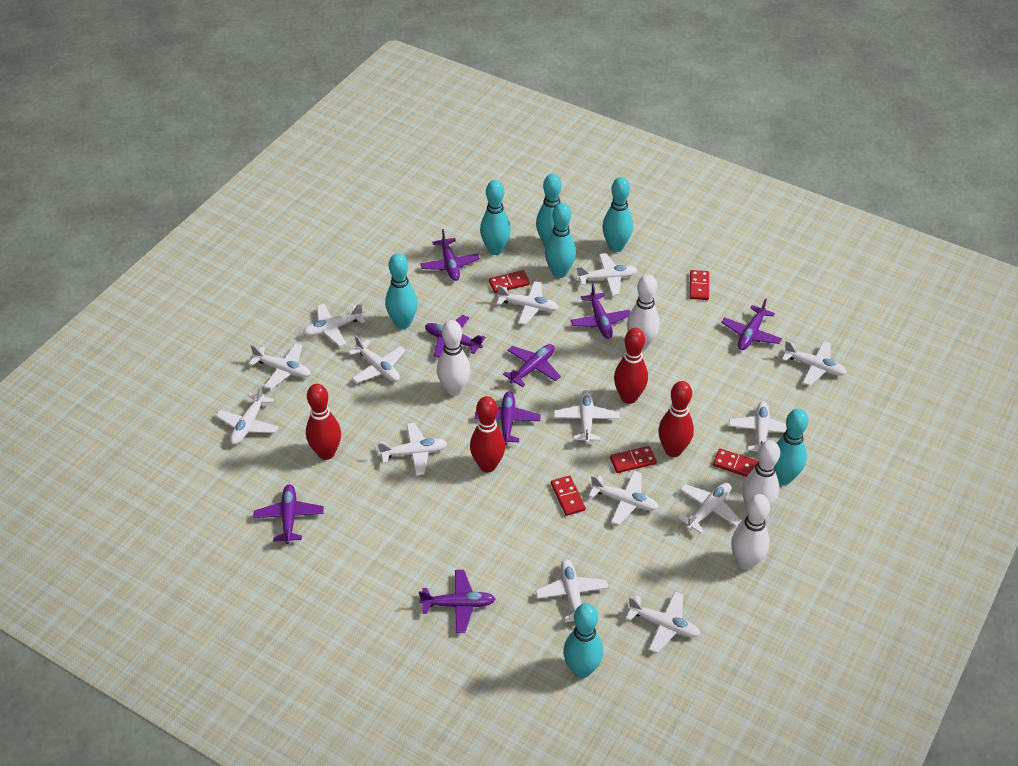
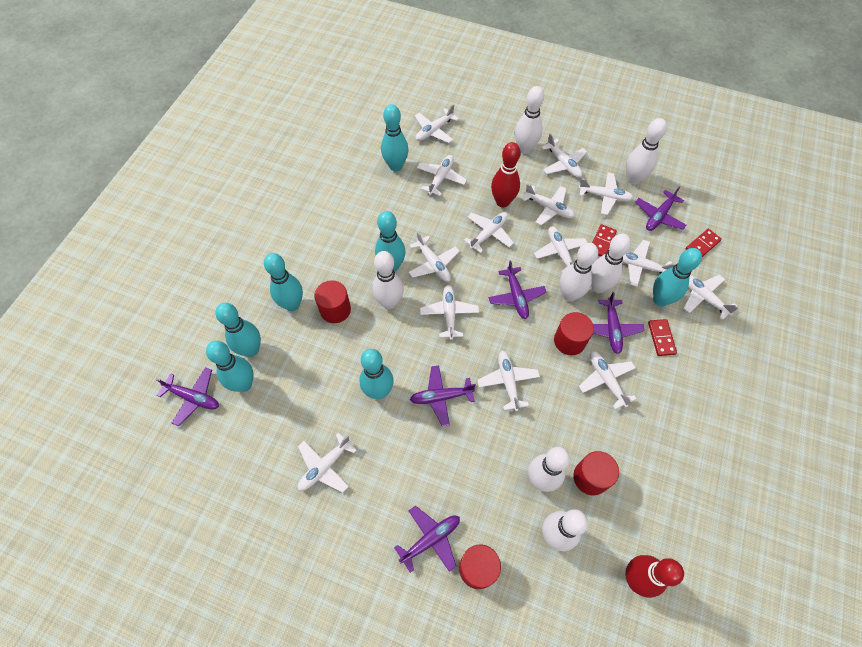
purple plane: 8 -> 6
red bowling pin: 4 -> 2
red cylinder: 0 -> 4
red domino: 5 -> 3
white bowling pin: 4 -> 7

